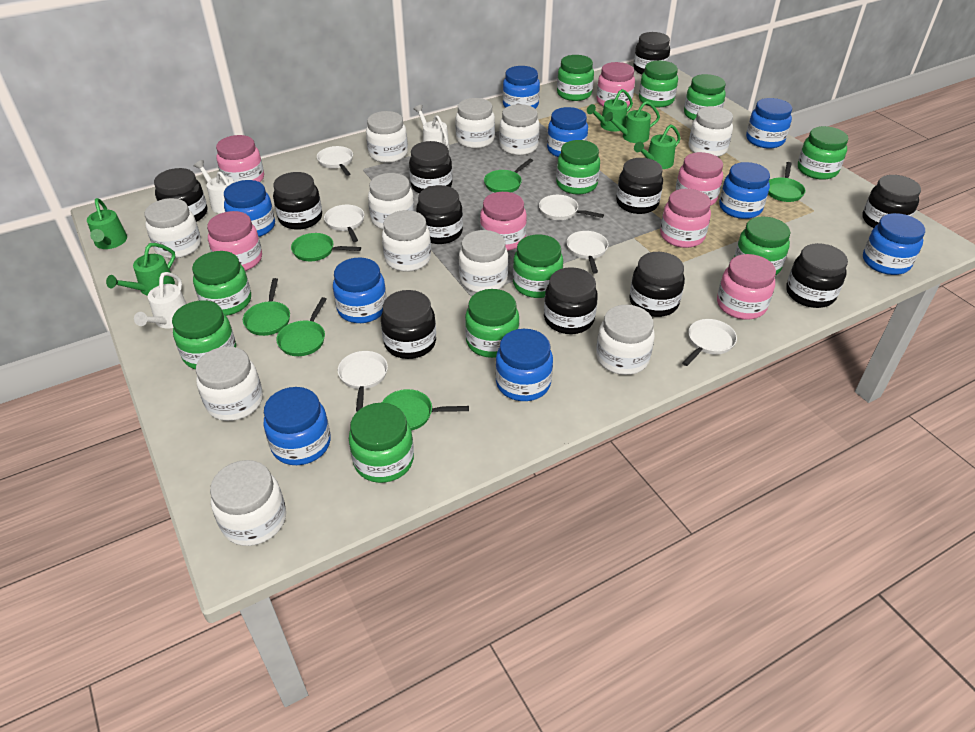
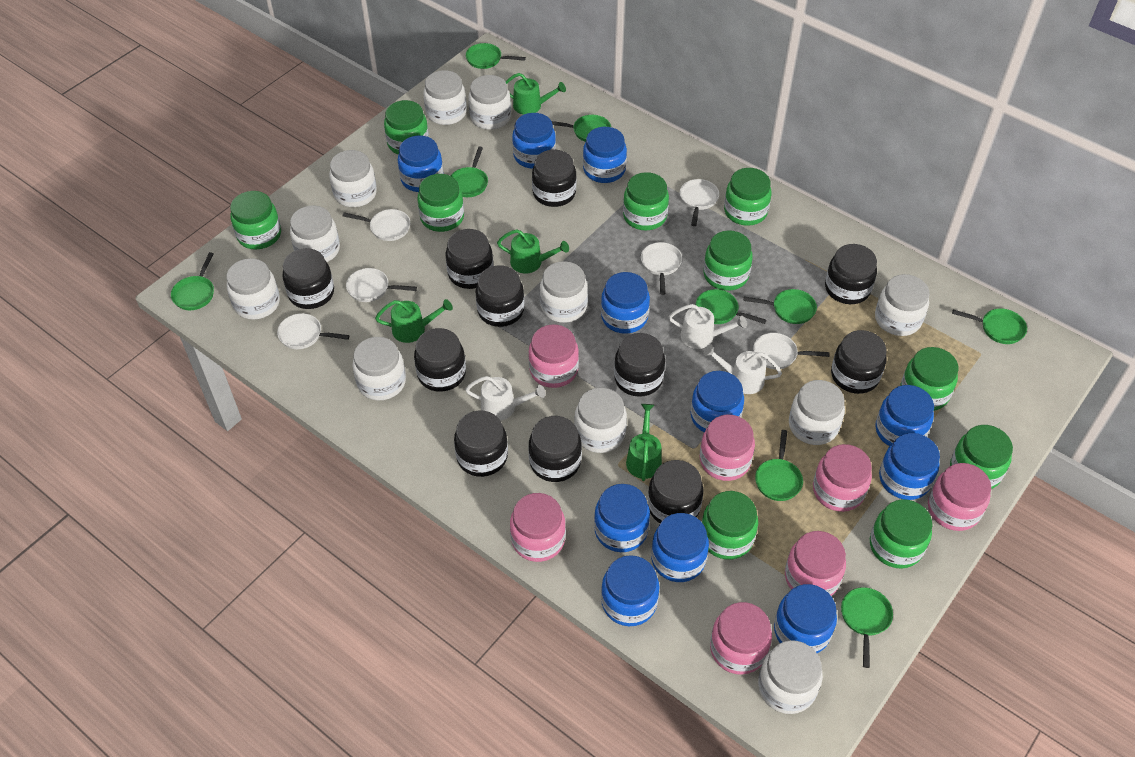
blue jar: 9 -> 11
green jar: 11 -> 10
green pan: 6 -> 9
green watering can: 5 -> 4

